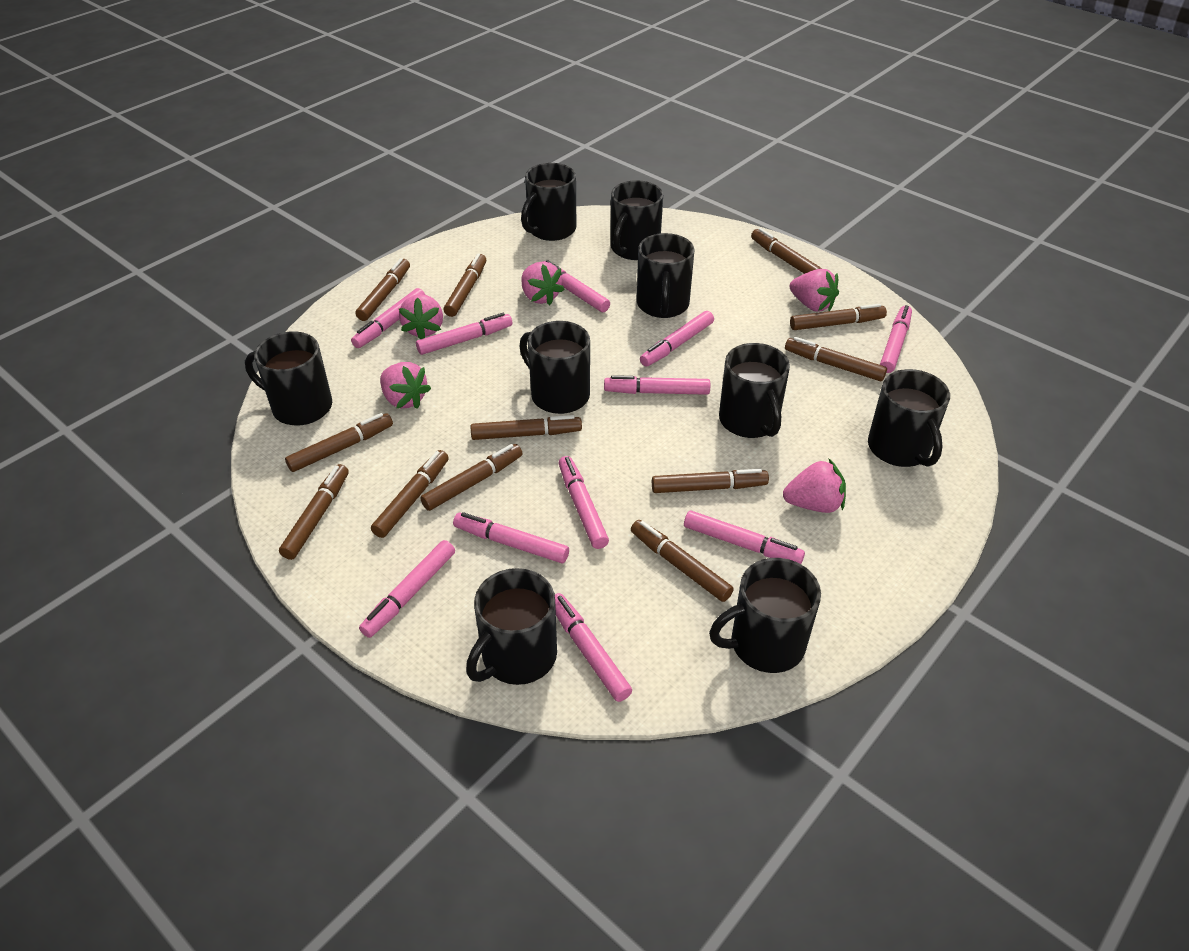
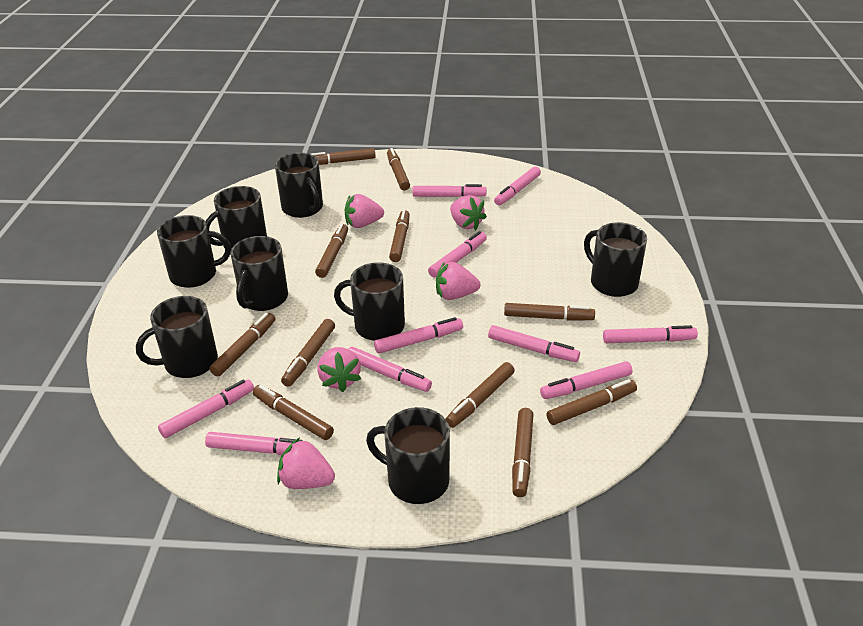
black mug: 9 -> 8
brown marker: 12 -> 11
pink marker: 11 -> 10

